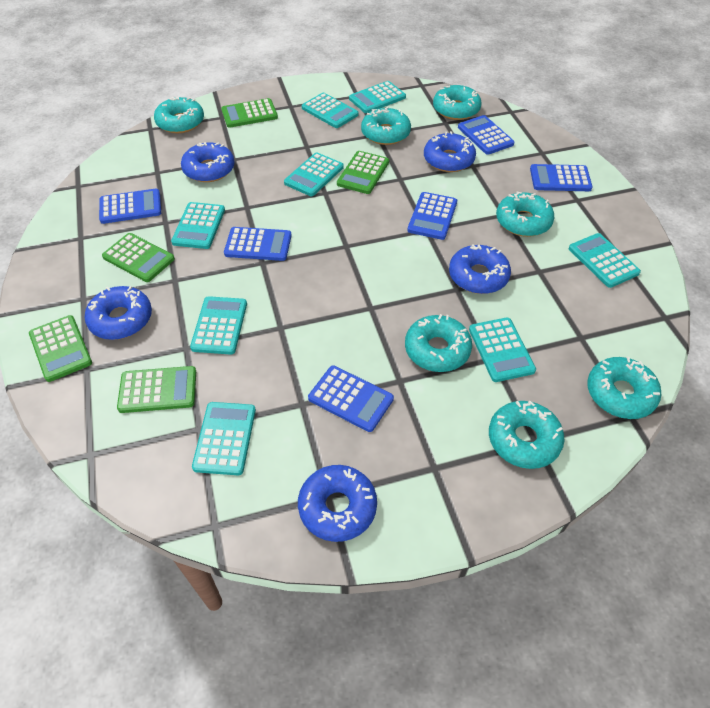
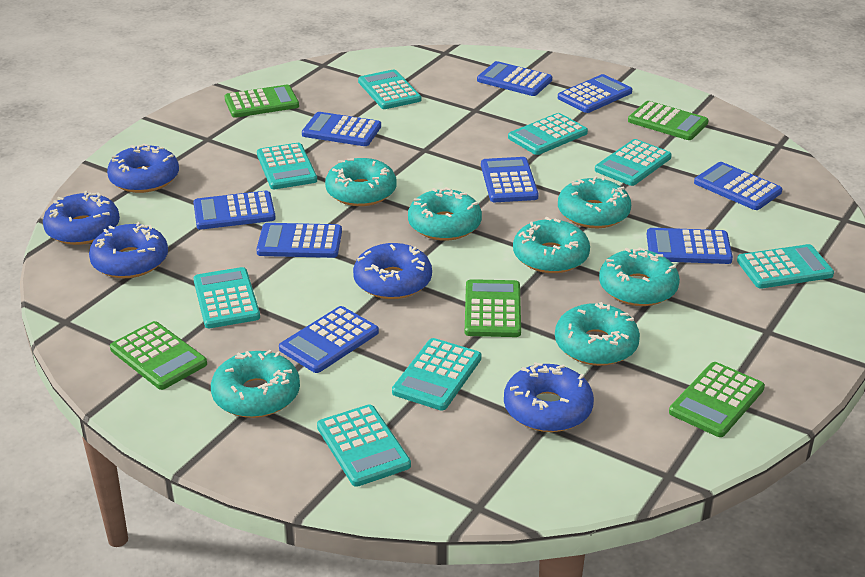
blue calculator: 6 -> 9

